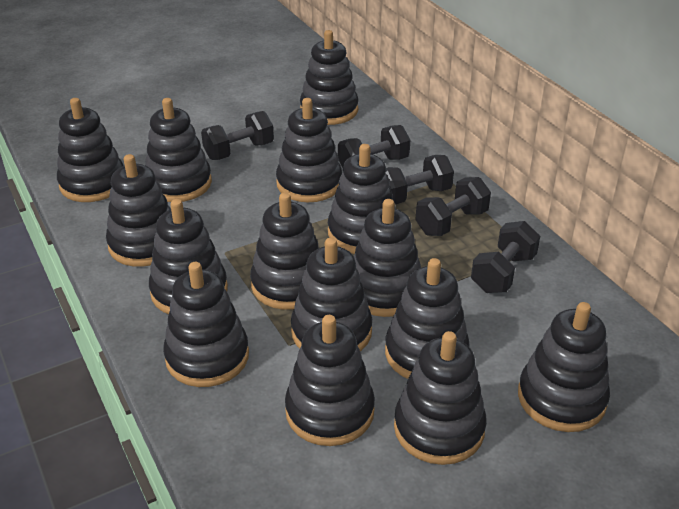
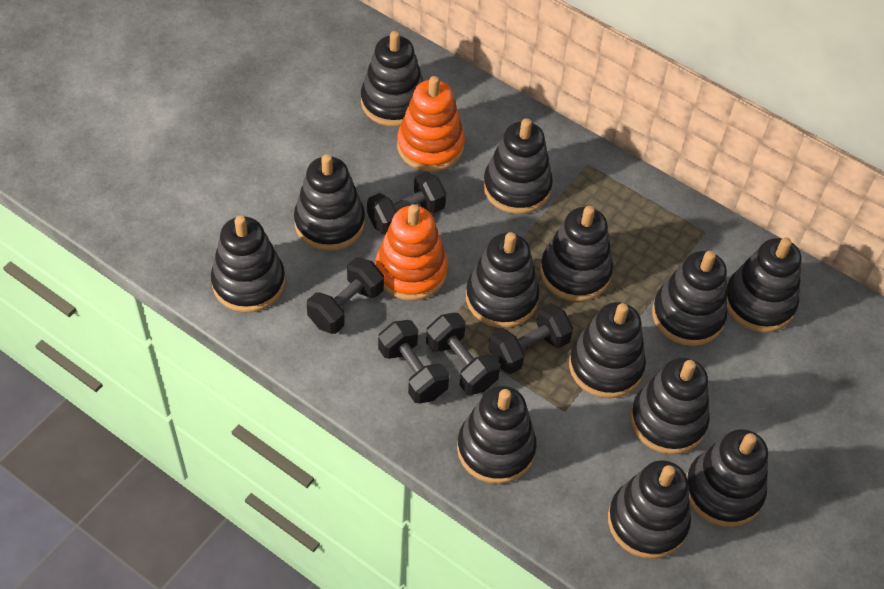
black stacking toy: 15 -> 13
orange stacking toy: 0 -> 2

